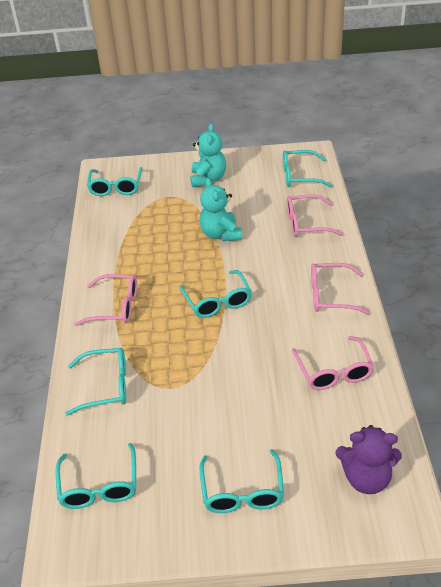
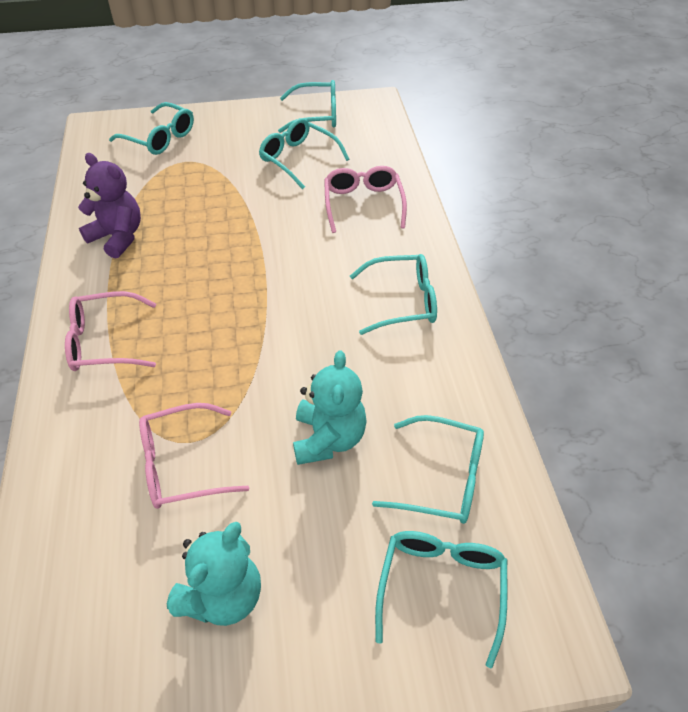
pink glasses: 4 -> 3

